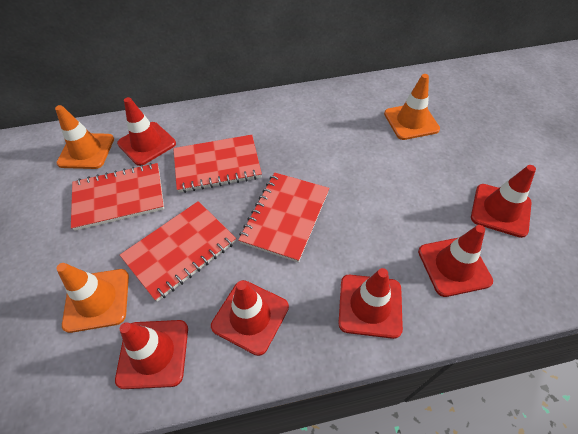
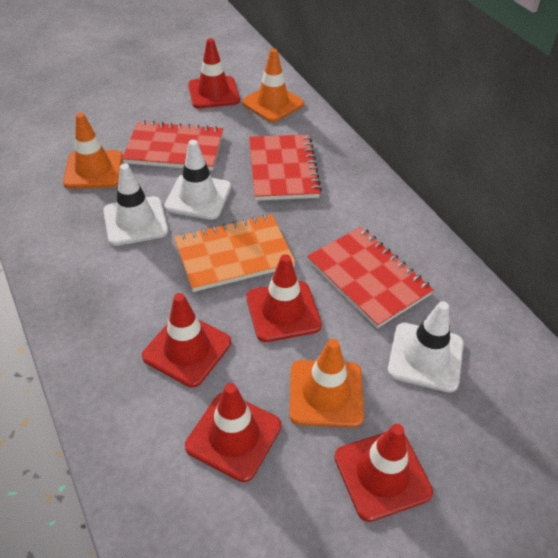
orange notebook: 0 -> 1
red notebook: 4 -> 3
red traffic cone: 6 -> 5
white traffic cone: 0 -> 3

